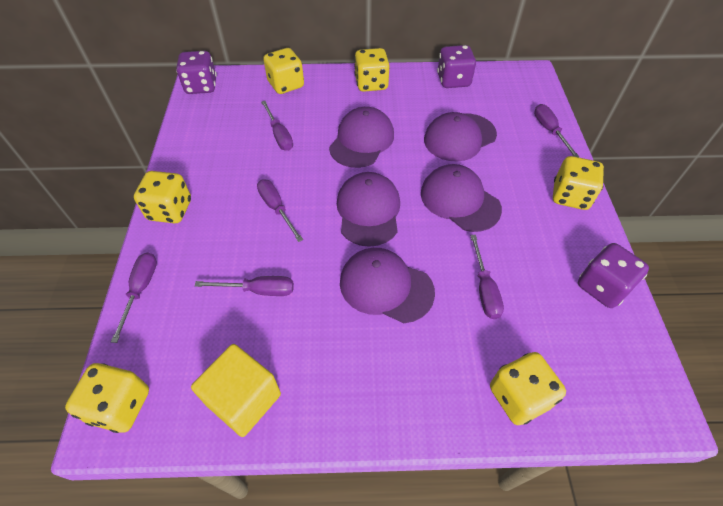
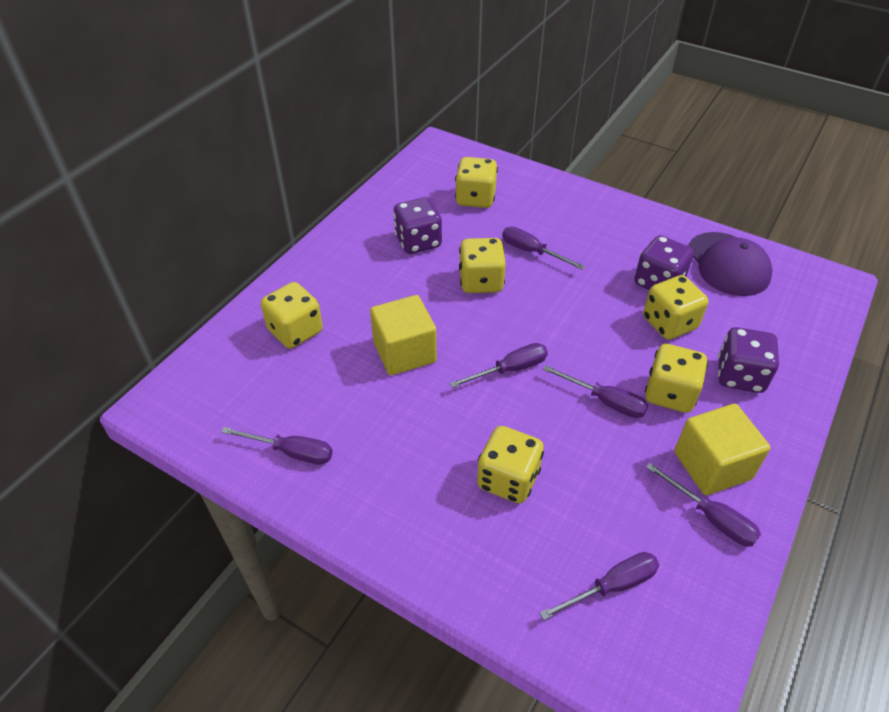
purple cap: 5 -> 1
yellow cube: 1 -> 2

